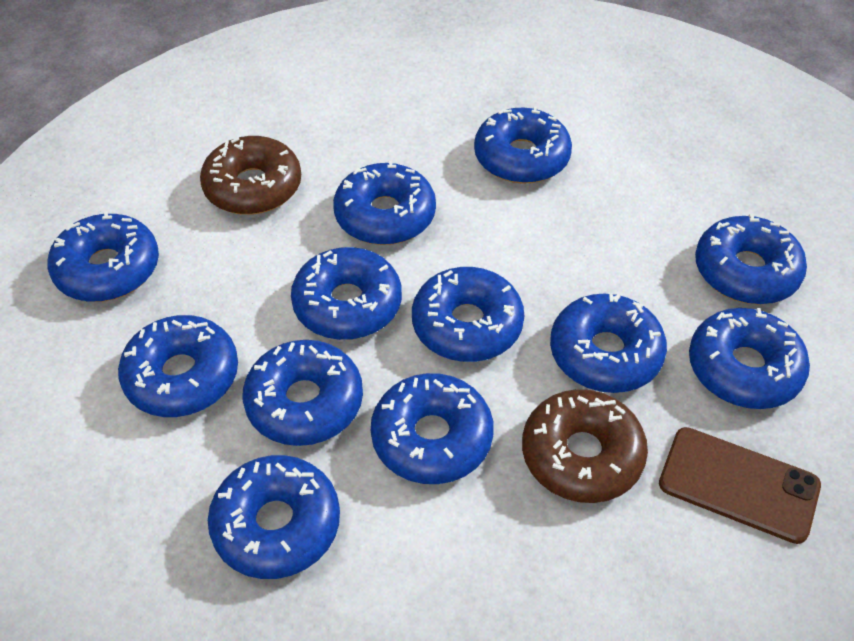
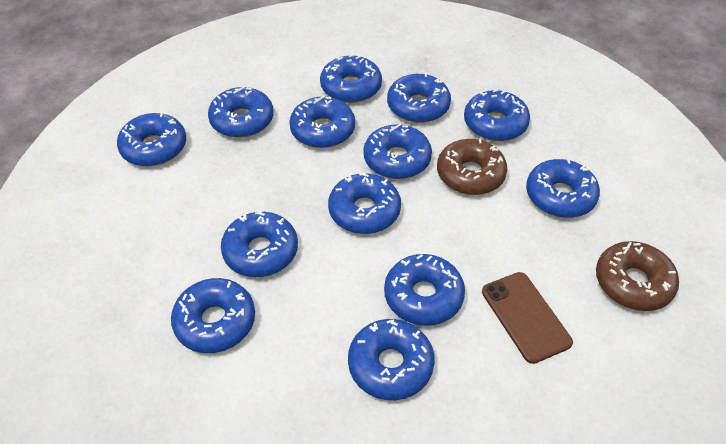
blue donut: 12 -> 13

